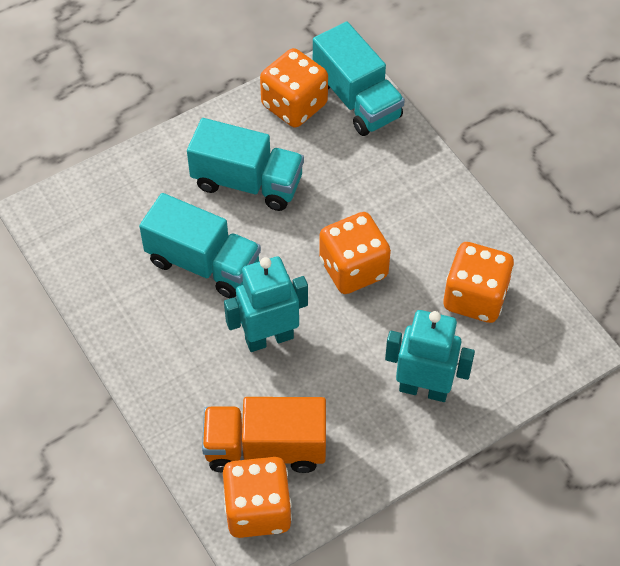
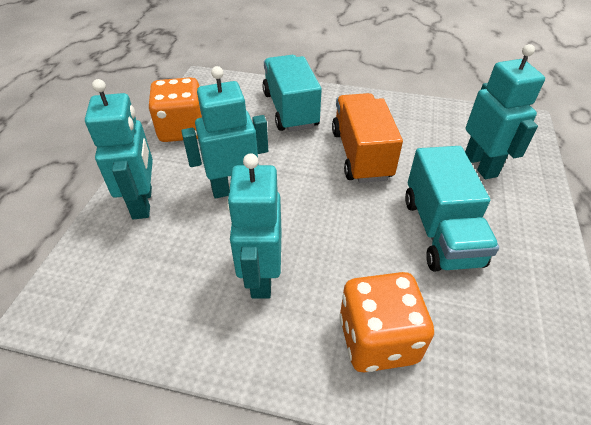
orange dice: 4 -> 2
turquoise robot: 2 -> 4
turquoise truck: 3 -> 2

